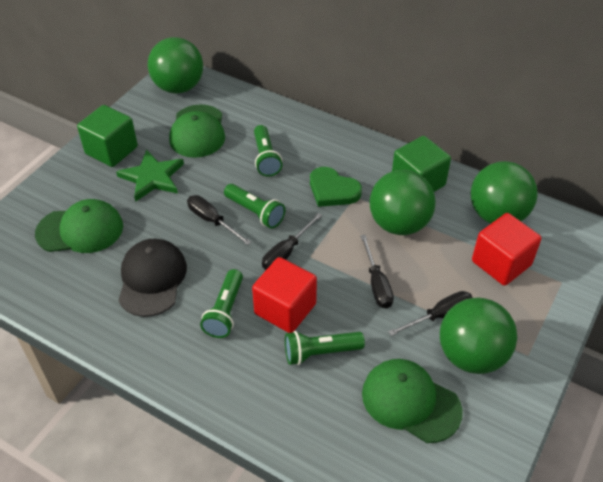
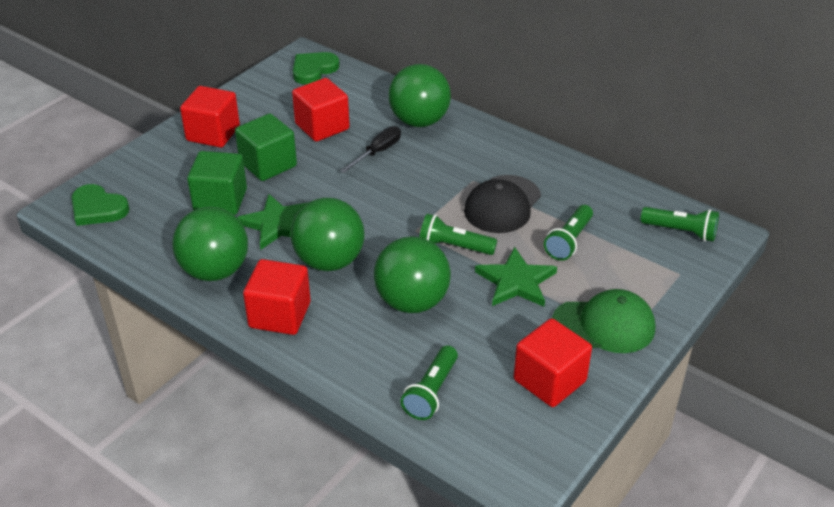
black screwdriver: 4 -> 1
green cap: 3 -> 1
green heart: 1 -> 2
green star: 1 -> 2
red cube: 2 -> 4

